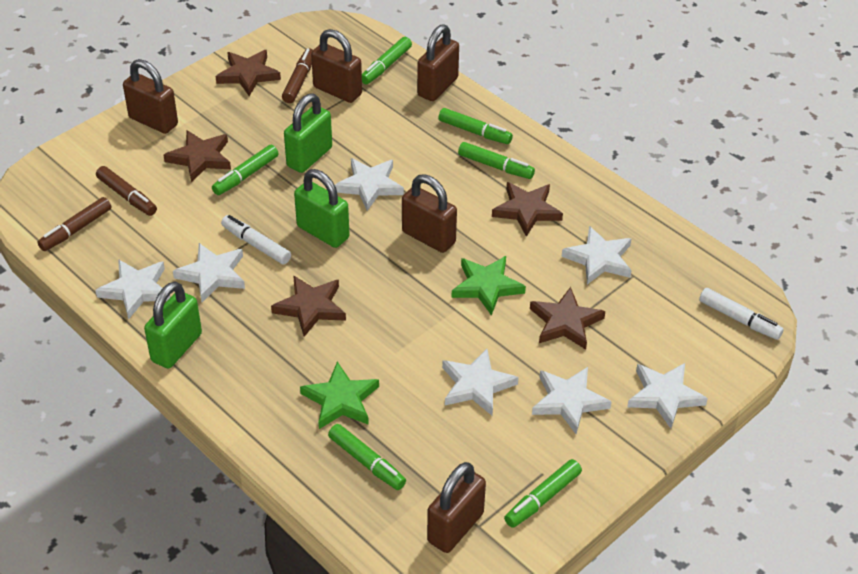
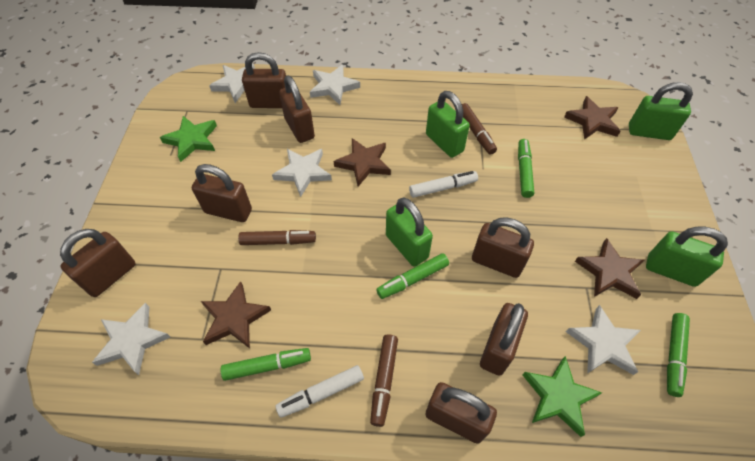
brown padlock: 5 -> 7
brown star: 5 -> 4
green marker: 6 -> 4
green padlock: 3 -> 4
white star: 7 -> 5

